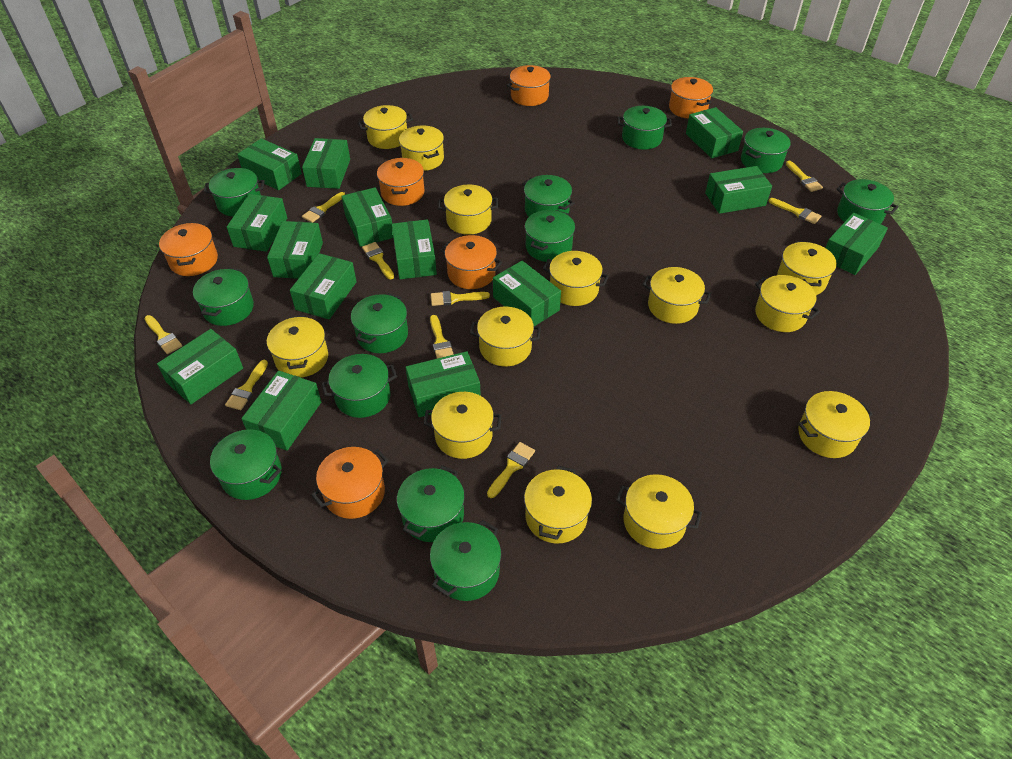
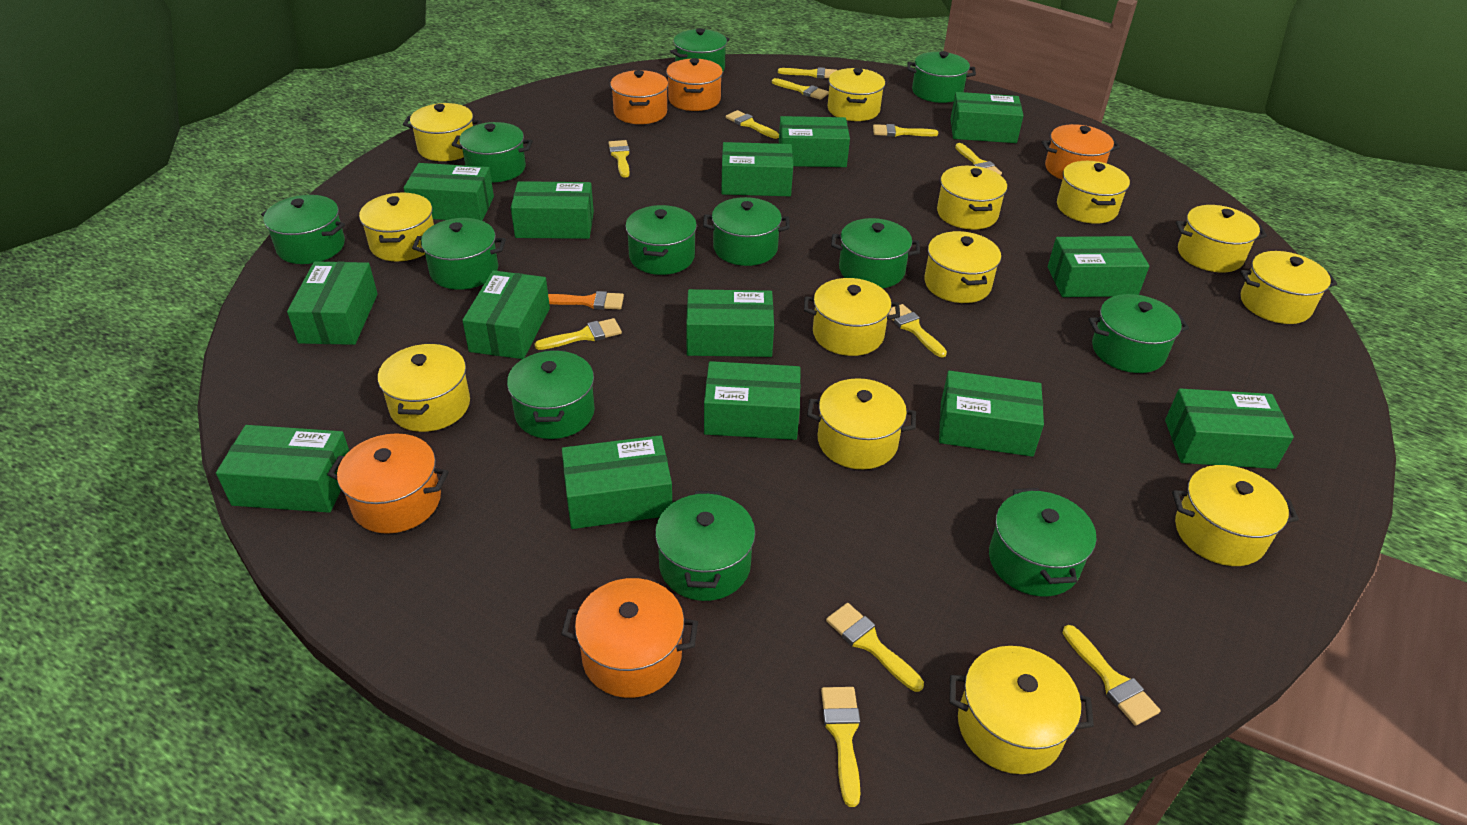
orange brush: 0 -> 1
orange pot: 6 -> 5
yellow brush: 9 -> 11

